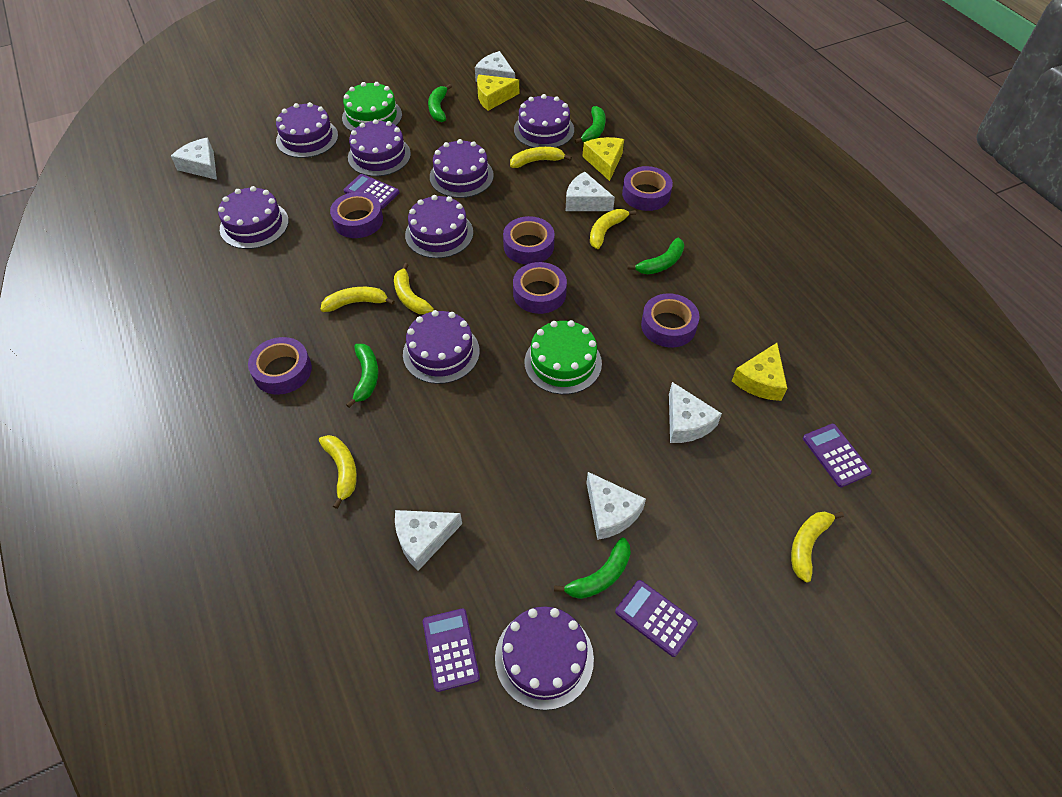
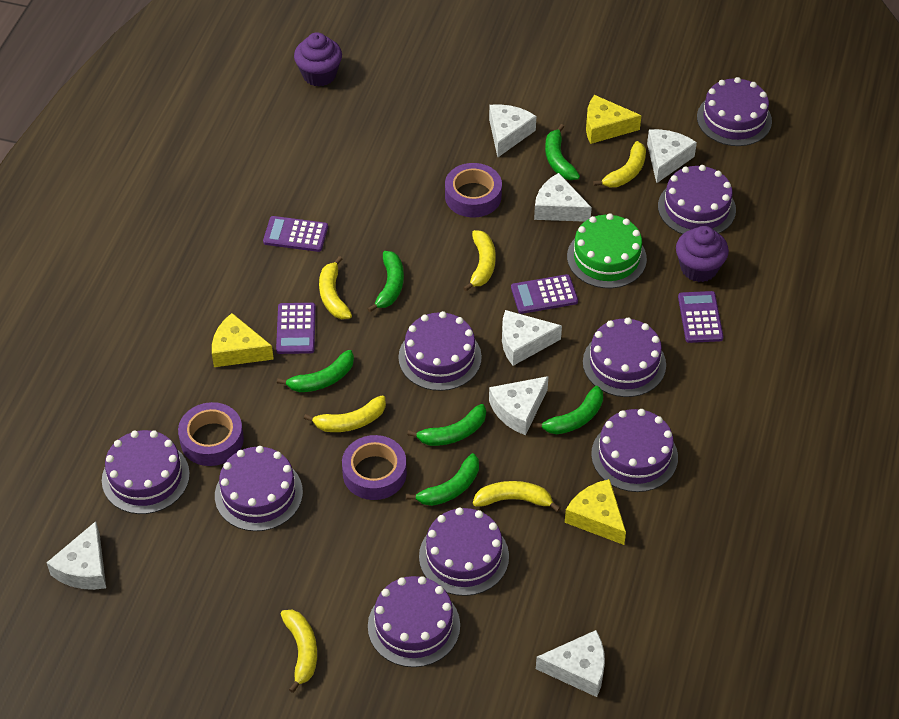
green banana: 5 -> 6
green cake: 2 -> 1
purple cake: 8 -> 9
purple cupcake: 0 -> 2
purple tape: 6 -> 3
white cheese: 6 -> 7

